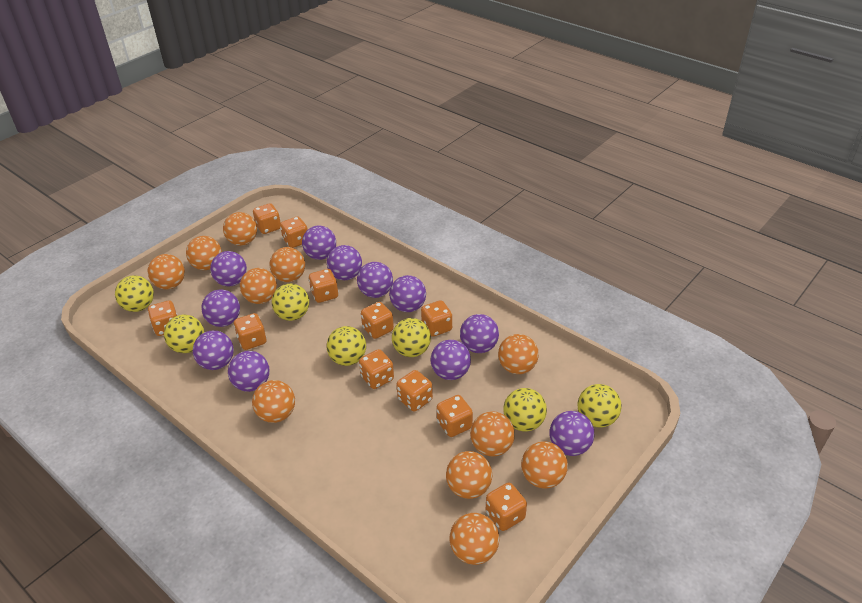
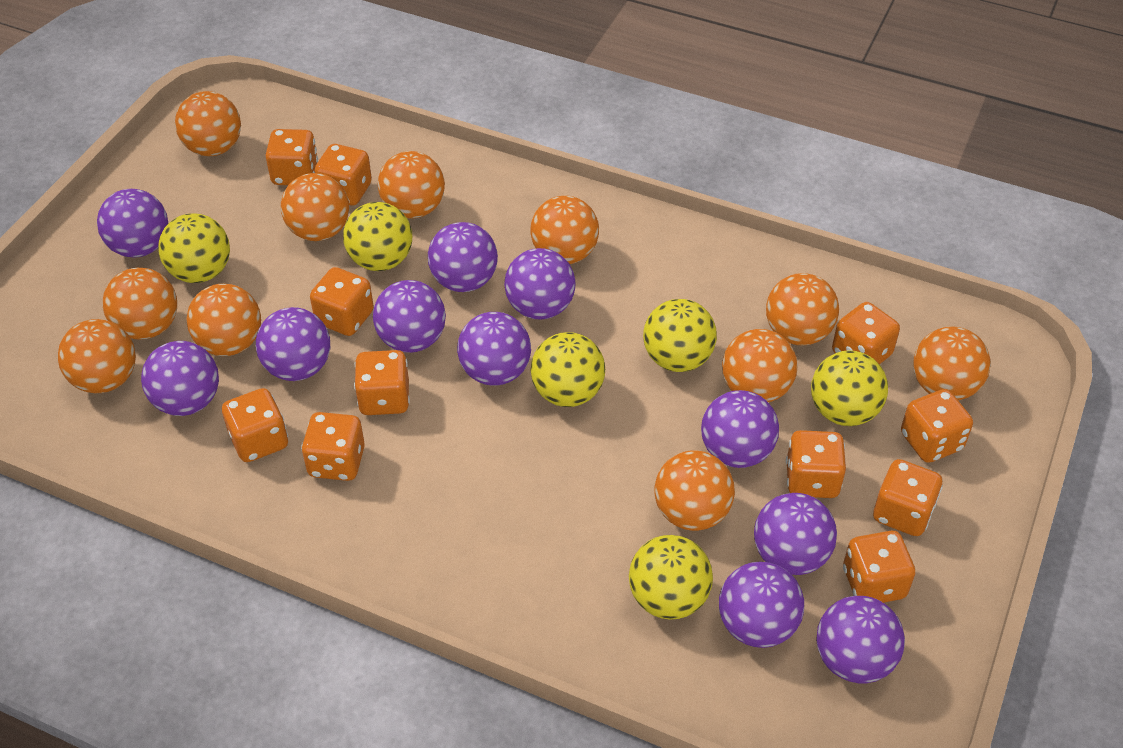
yellow ball: 7 -> 6

